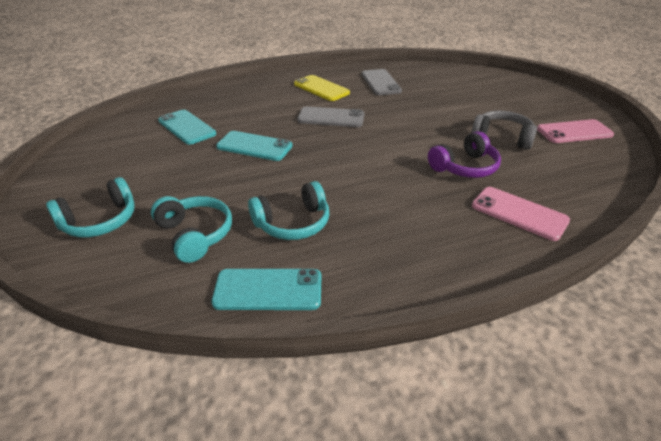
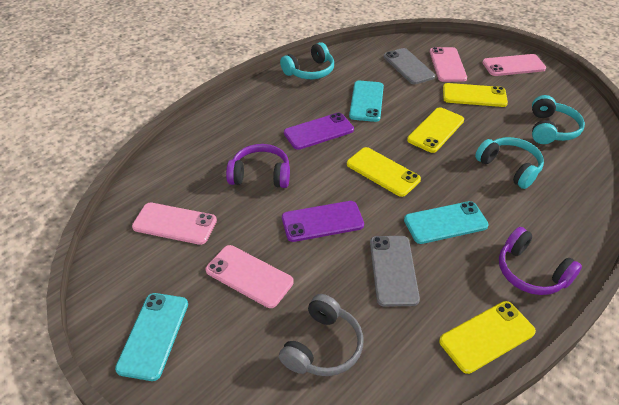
pink phone: 2 -> 4
purple headphones: 1 -> 2
purple phone: 0 -> 2
yellow phone: 1 -> 4

